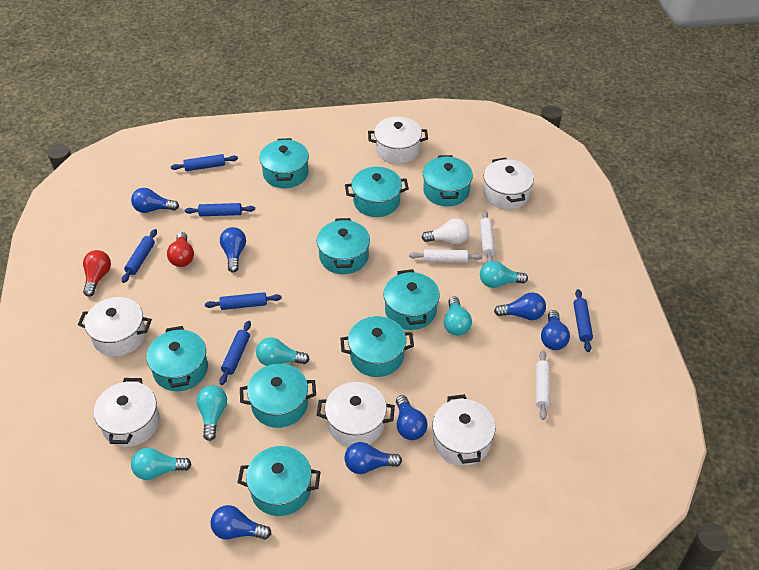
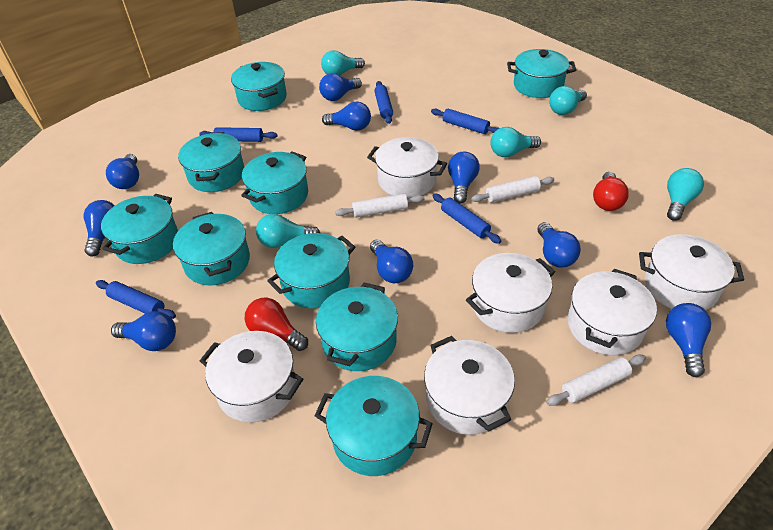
blue light bulb: 7 -> 9
blue rolling pin: 6 -> 5
white light bulb: 1 -> 0

